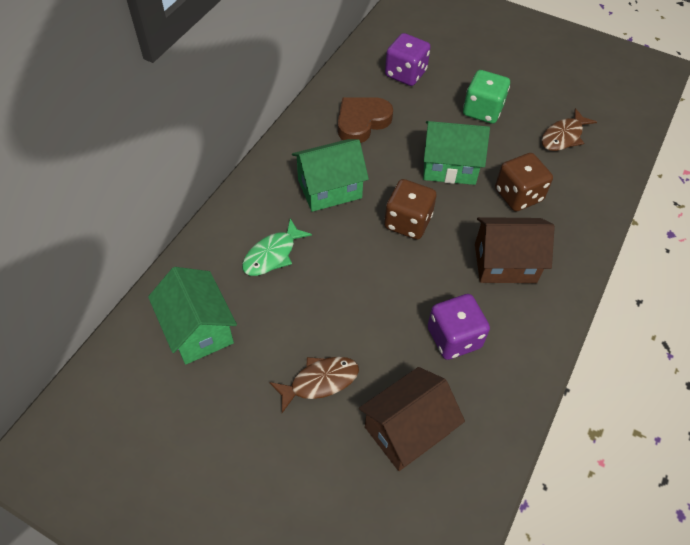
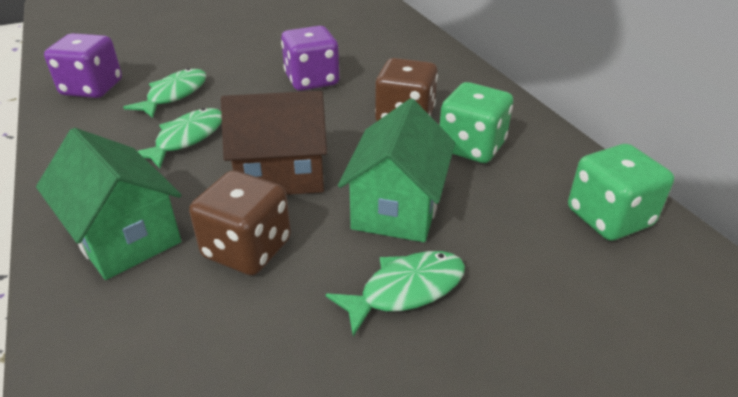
brown fish: 2 -> 0
brown heart: 1 -> 0
brown house: 2 -> 1
green dice: 1 -> 2
green fish: 1 -> 3
green house: 3 -> 2

